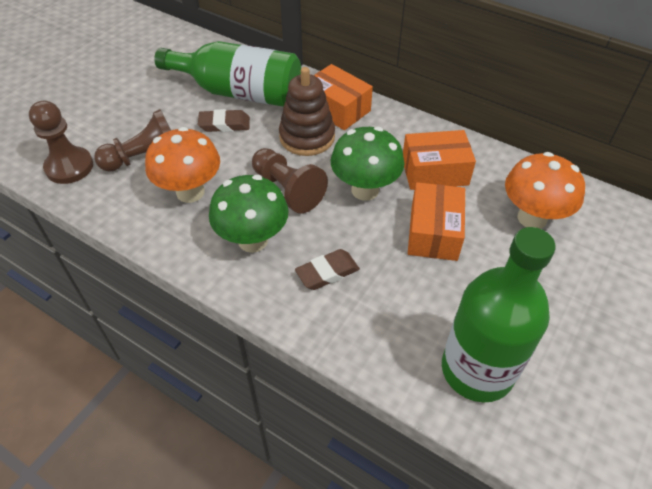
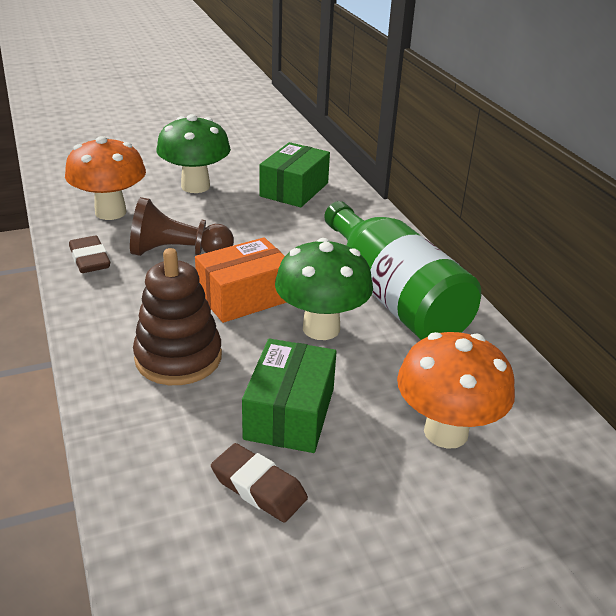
brown pawn: 3 -> 1
green bottle: 2 -> 1
green box: 0 -> 2
orange box: 3 -> 1

